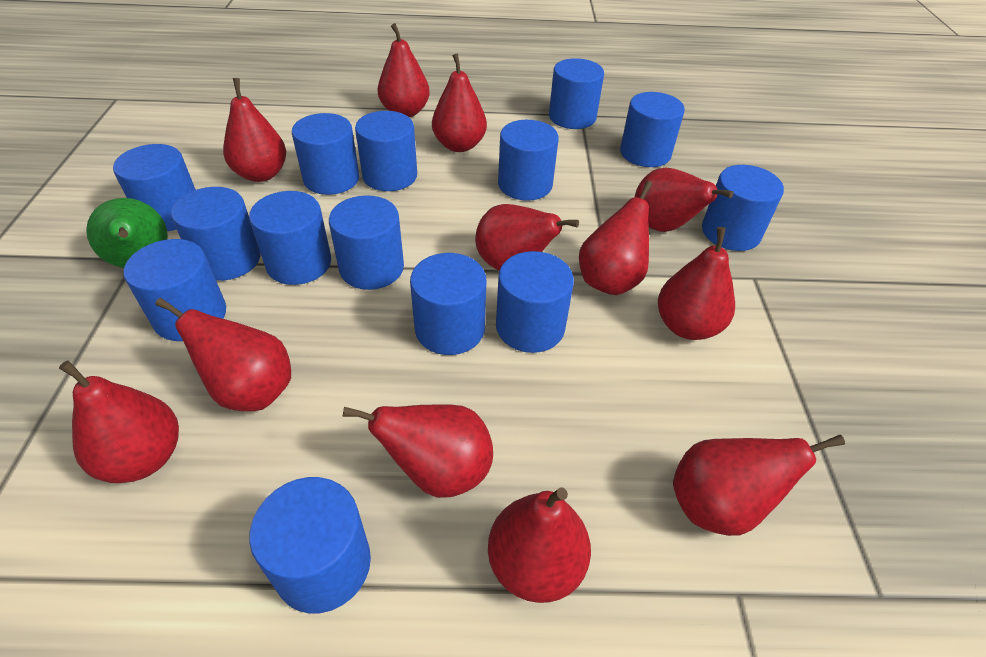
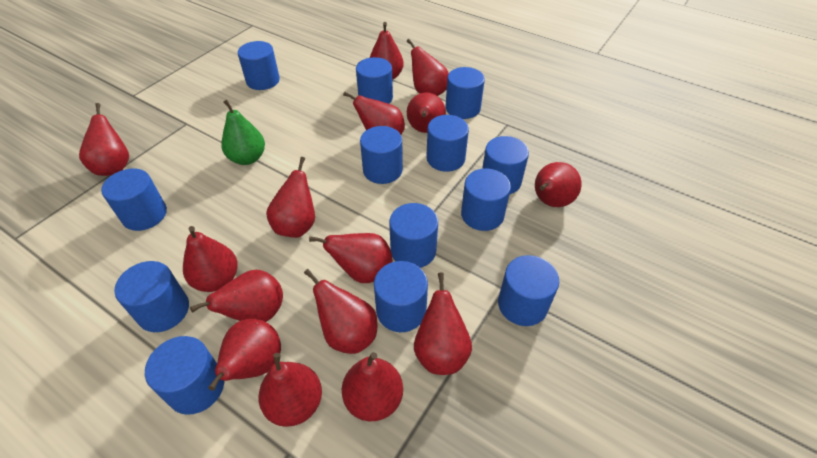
blue cylinder: 14 -> 13
red pear: 12 -> 15

